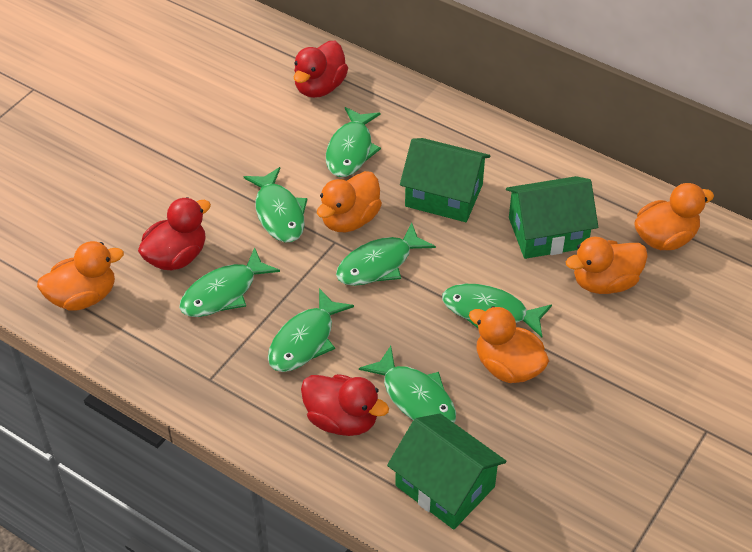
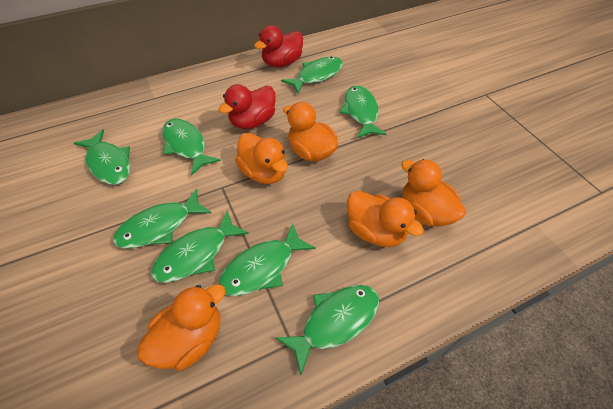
green fish: 7 -> 8
green house: 3 -> 0
red duck: 3 -> 2

